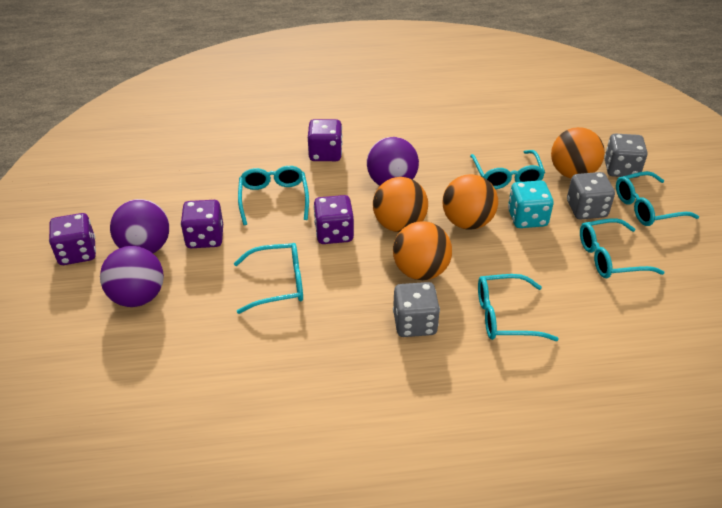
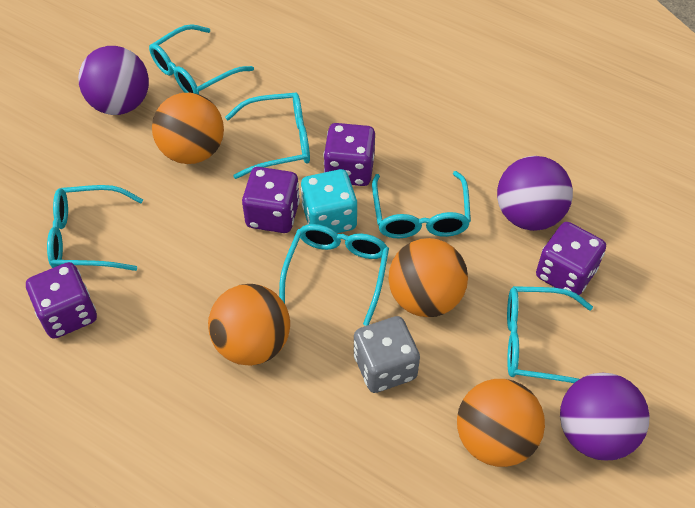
grey dice: 3 -> 1

